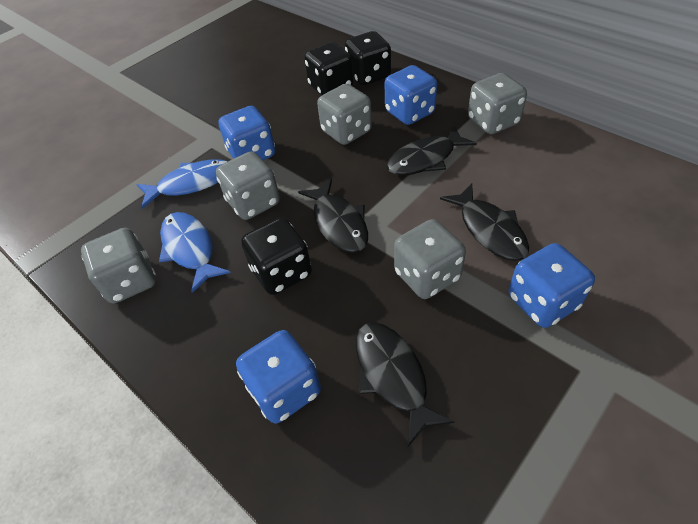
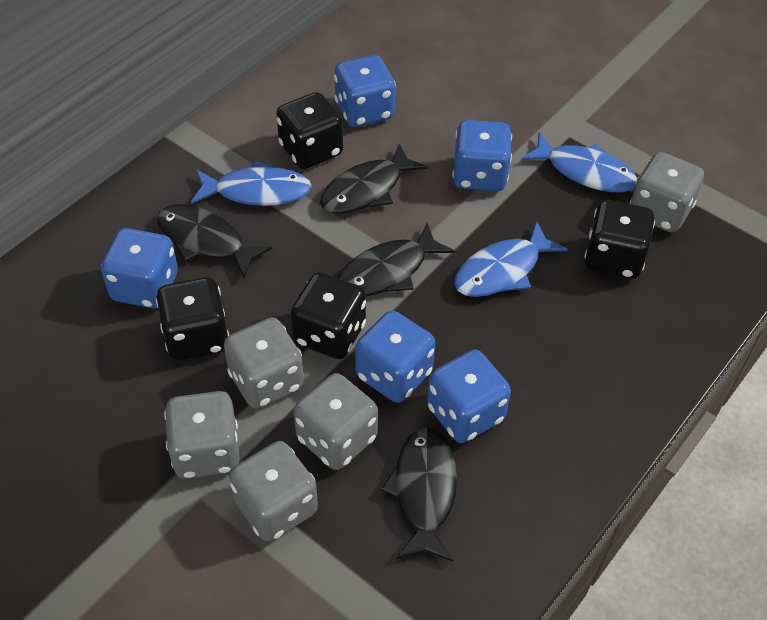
black dice: 3 -> 4
blue dice: 4 -> 5
blue fish: 2 -> 3

